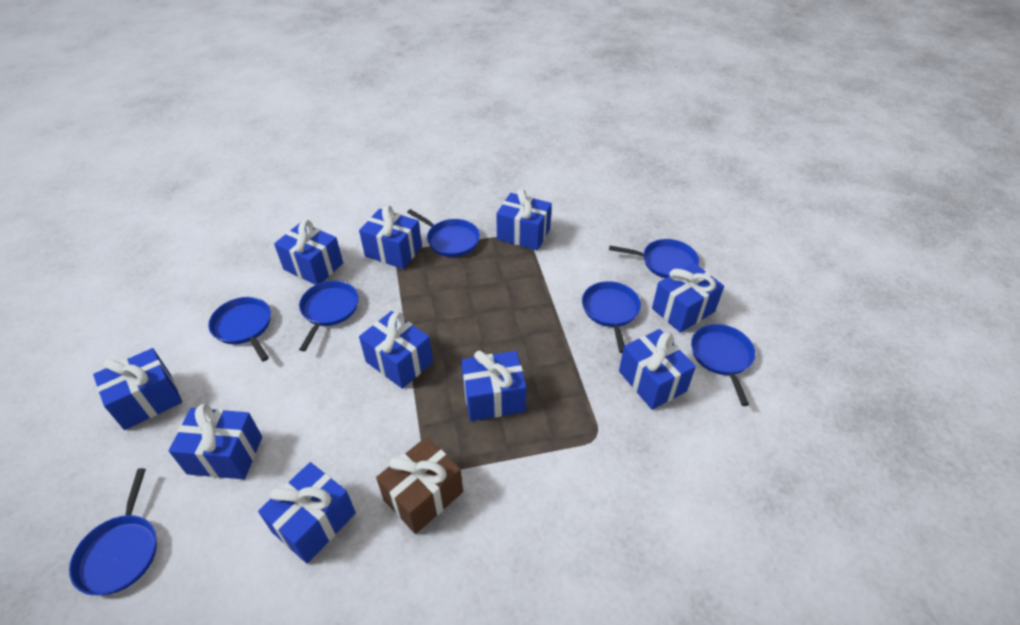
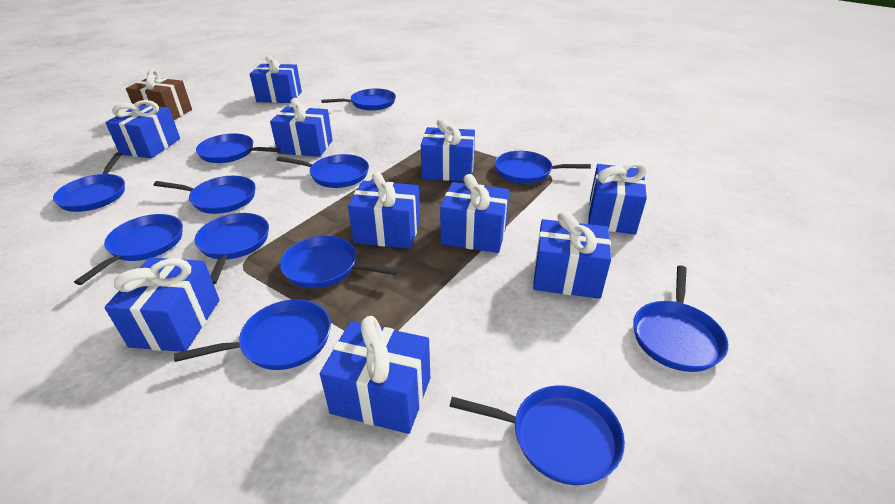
blue pan: 7 -> 12

